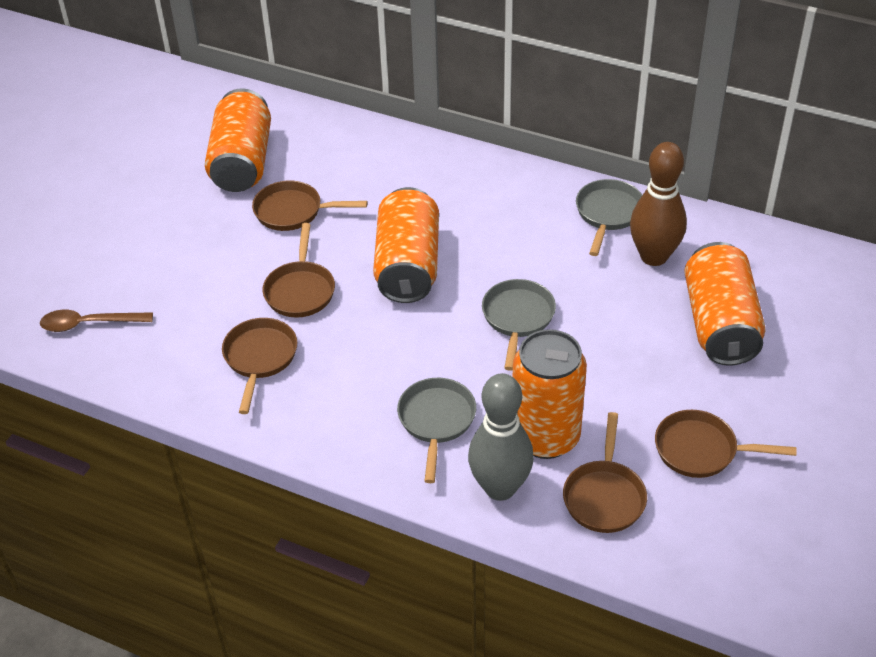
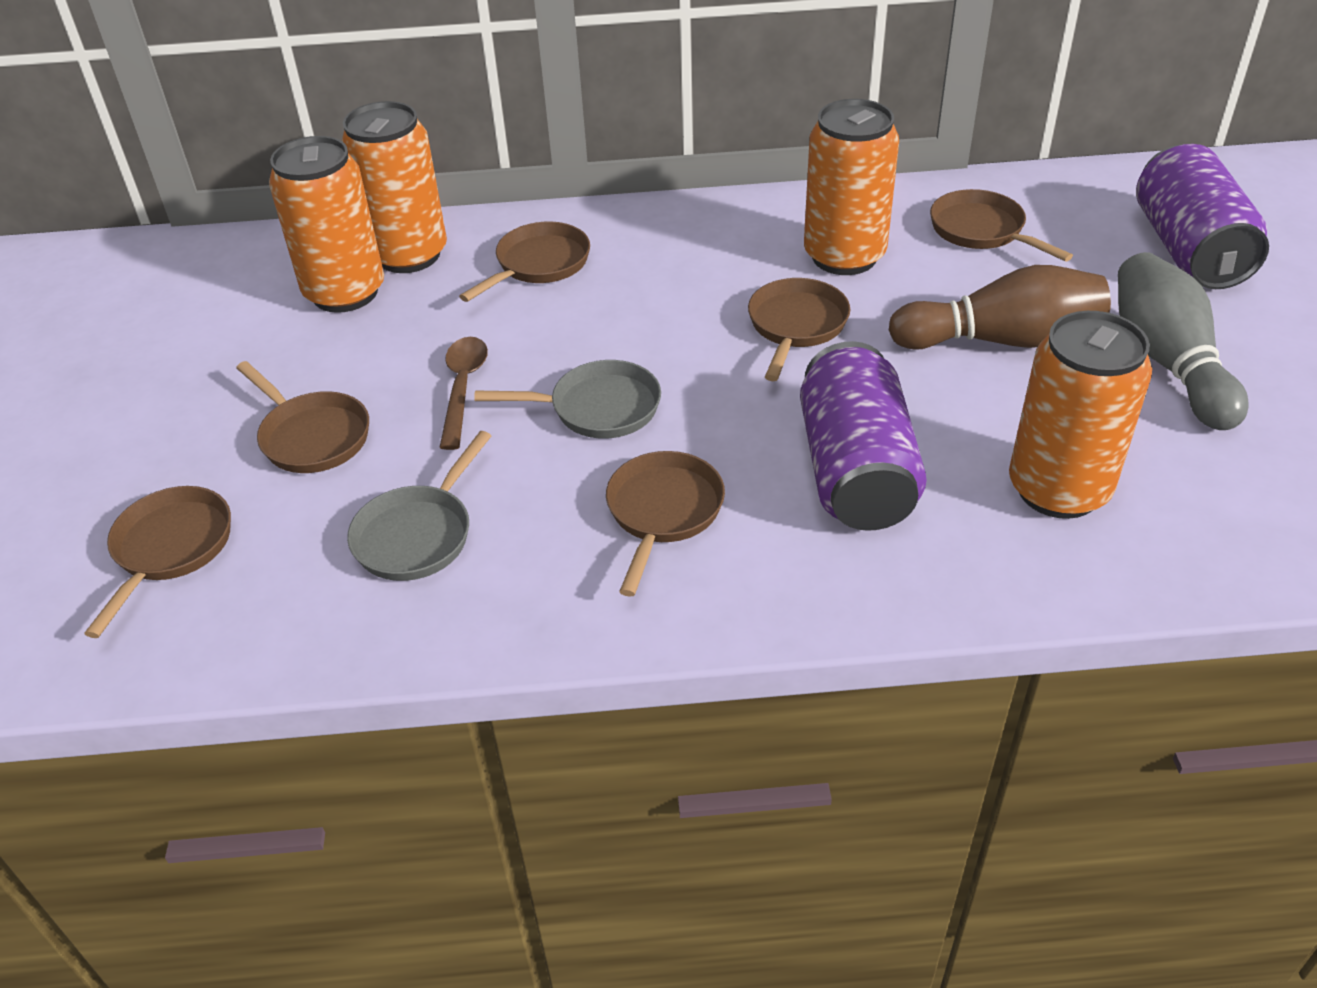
brown pan: 5 -> 6
grey pan: 3 -> 2
purple can: 0 -> 2

